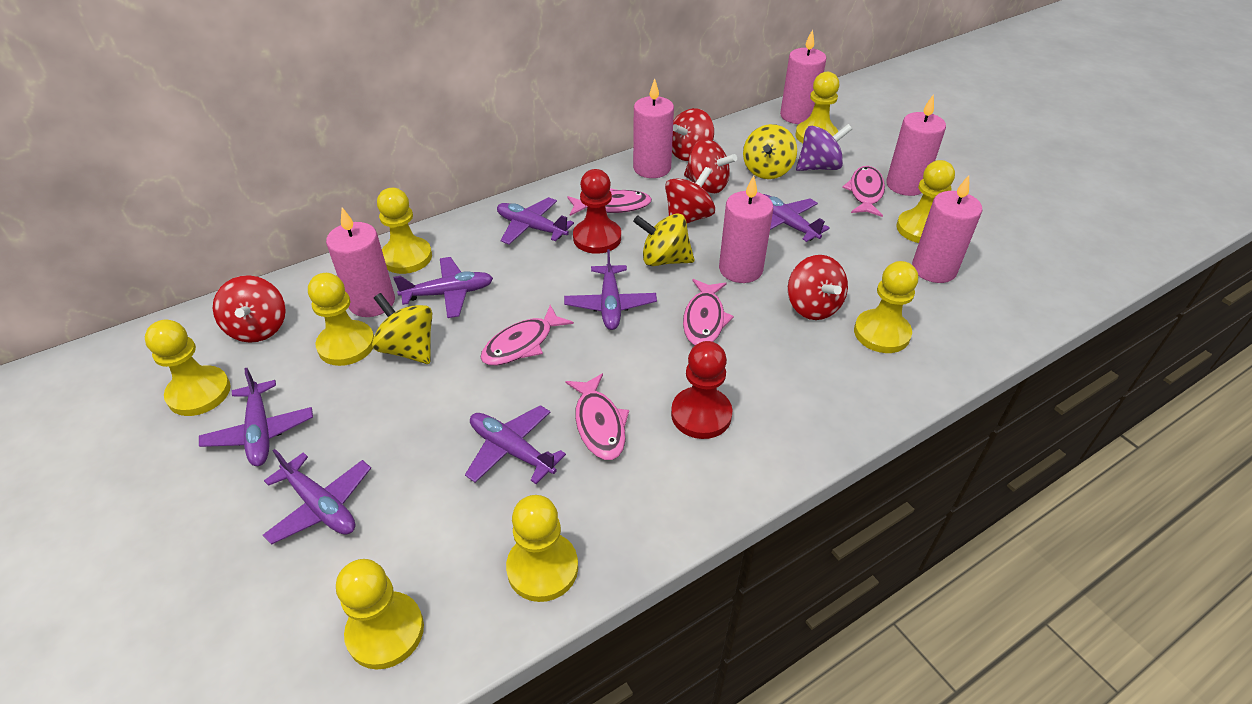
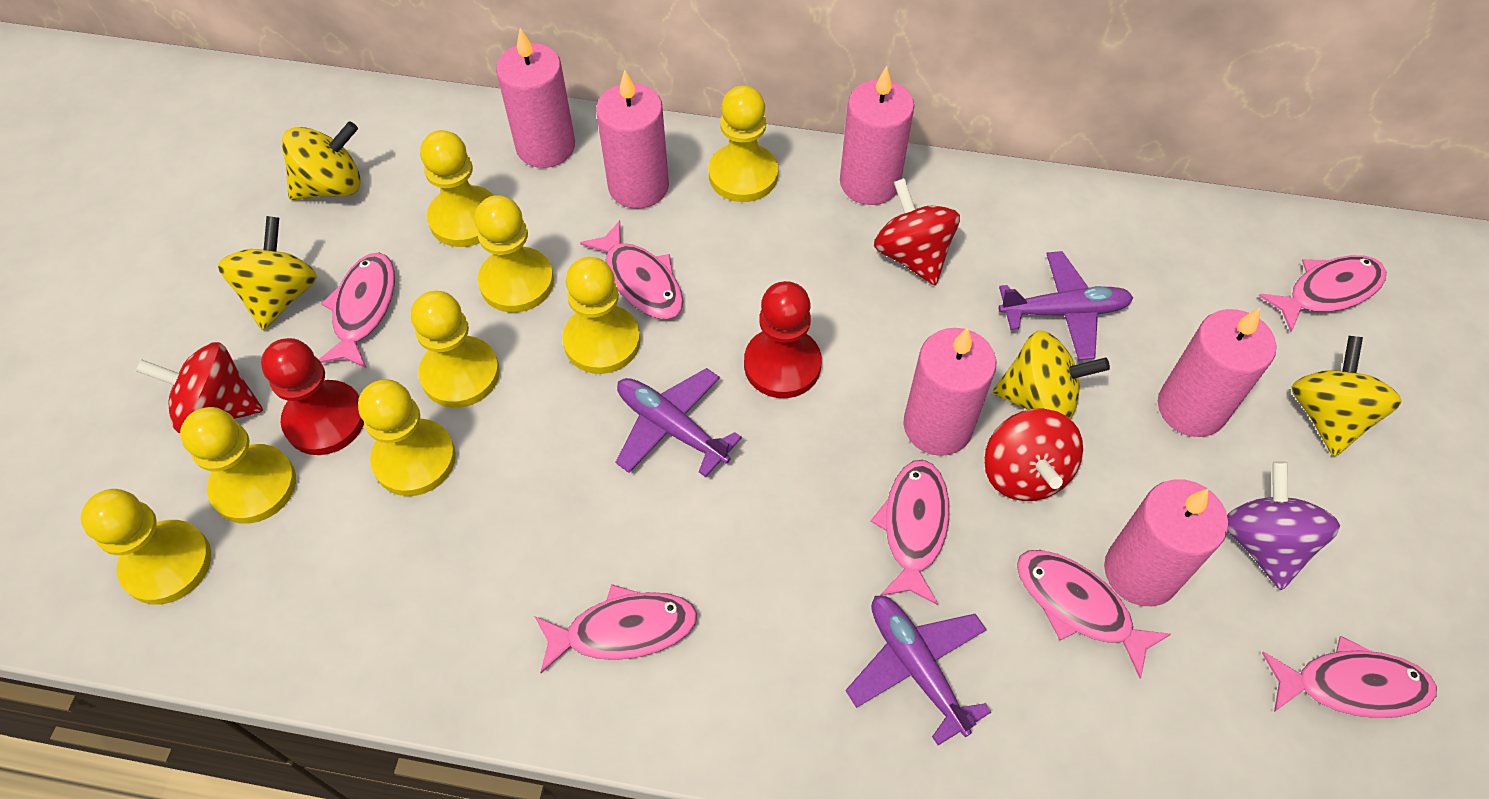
pink fish: 5 -> 7
purple plane: 7 -> 3
red spinning top: 5 -> 3
yellow spinning top: 3 -> 4

